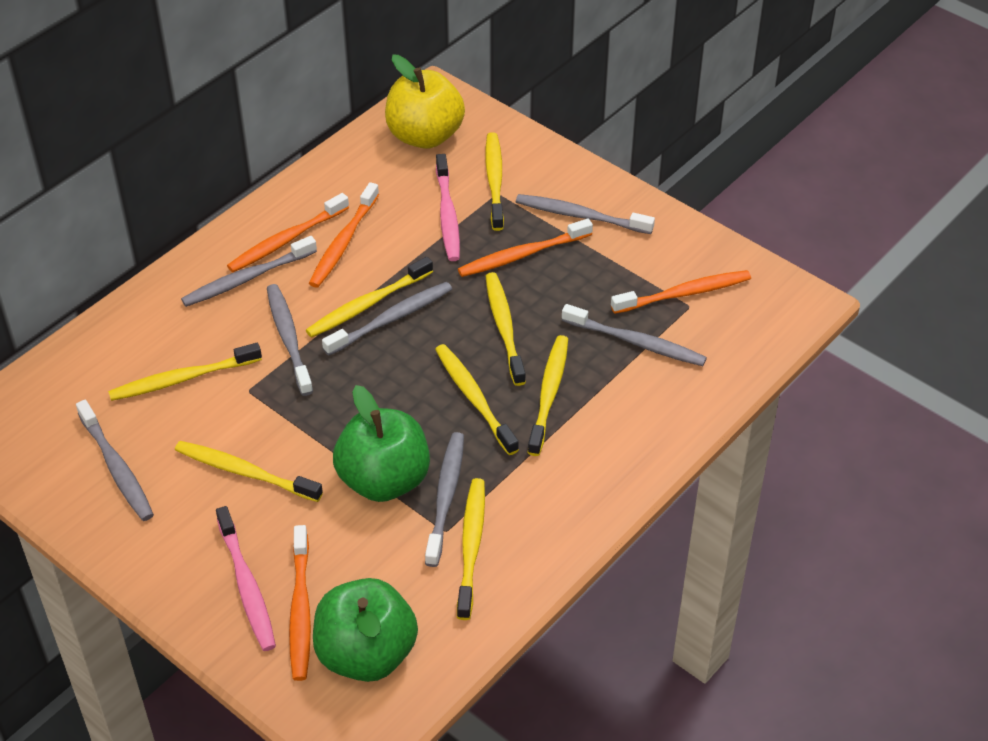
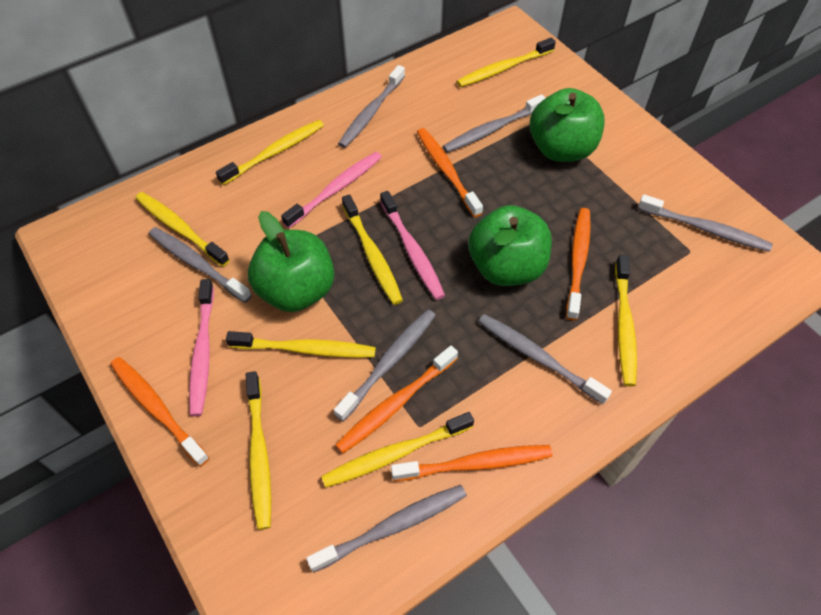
green apple: 2 -> 3
pink toothbrush: 2 -> 3
yellow apple: 1 -> 0

